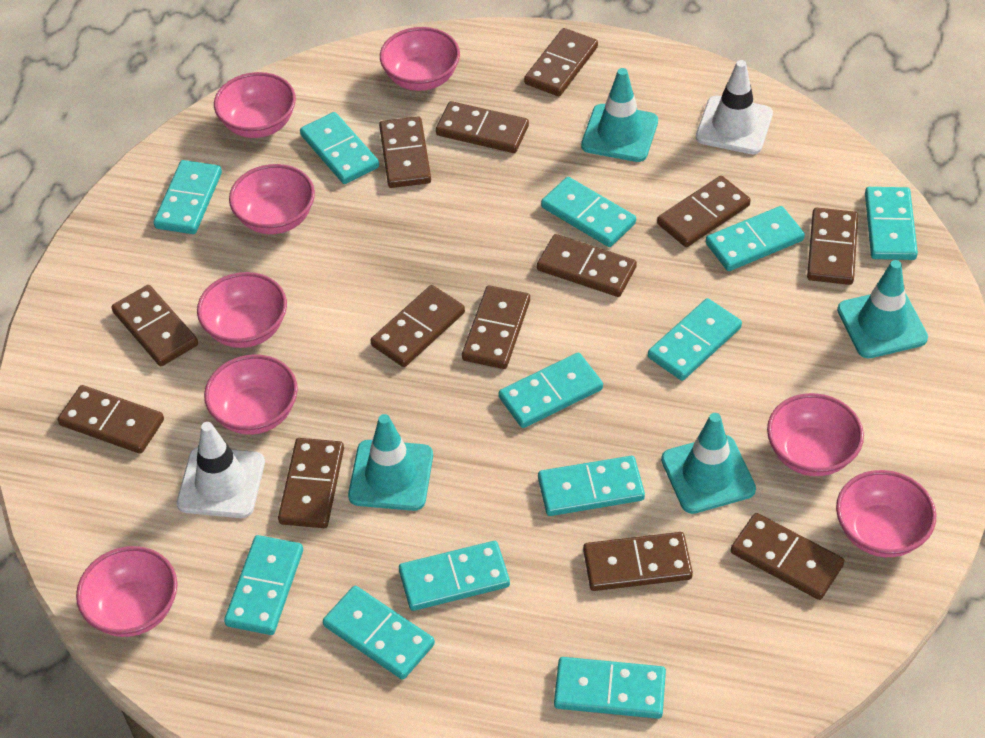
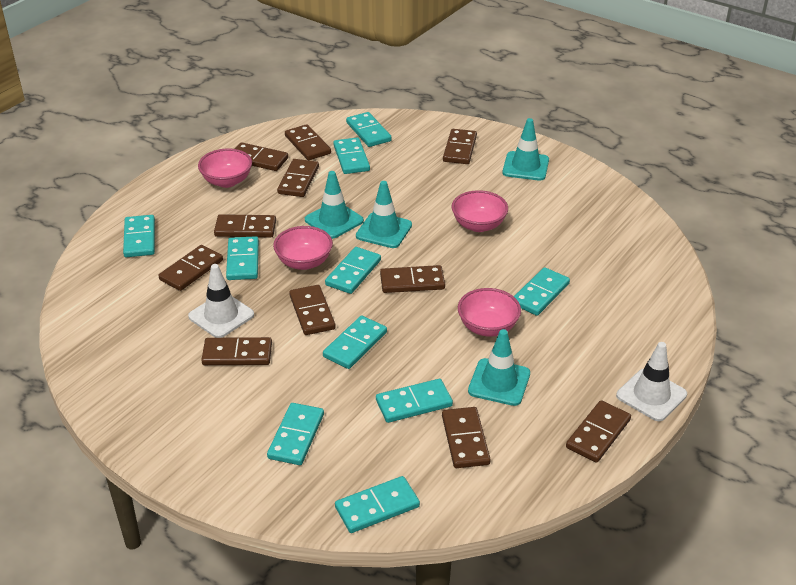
brown domino: 13 -> 11
pink bowl: 8 -> 4
turquoise domino: 12 -> 10

